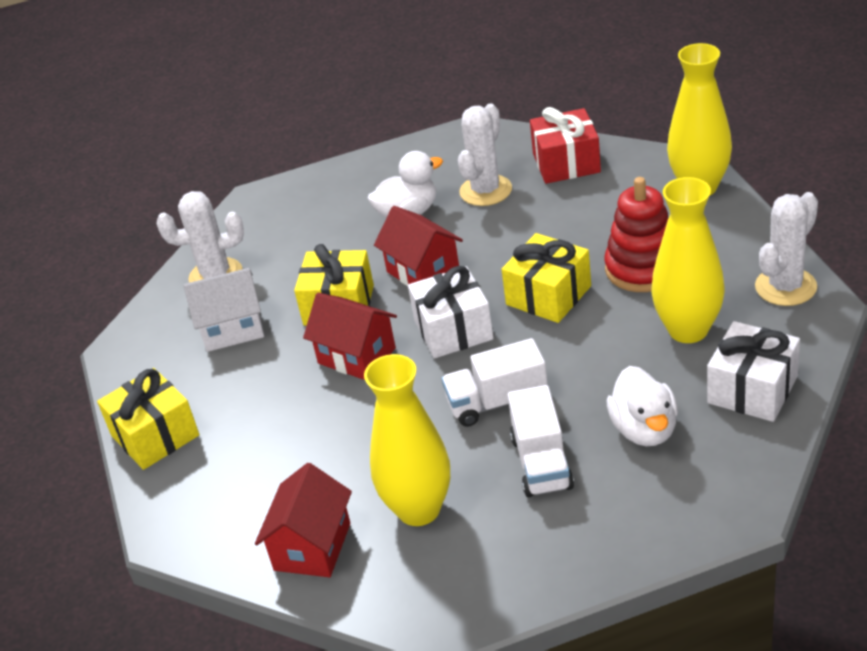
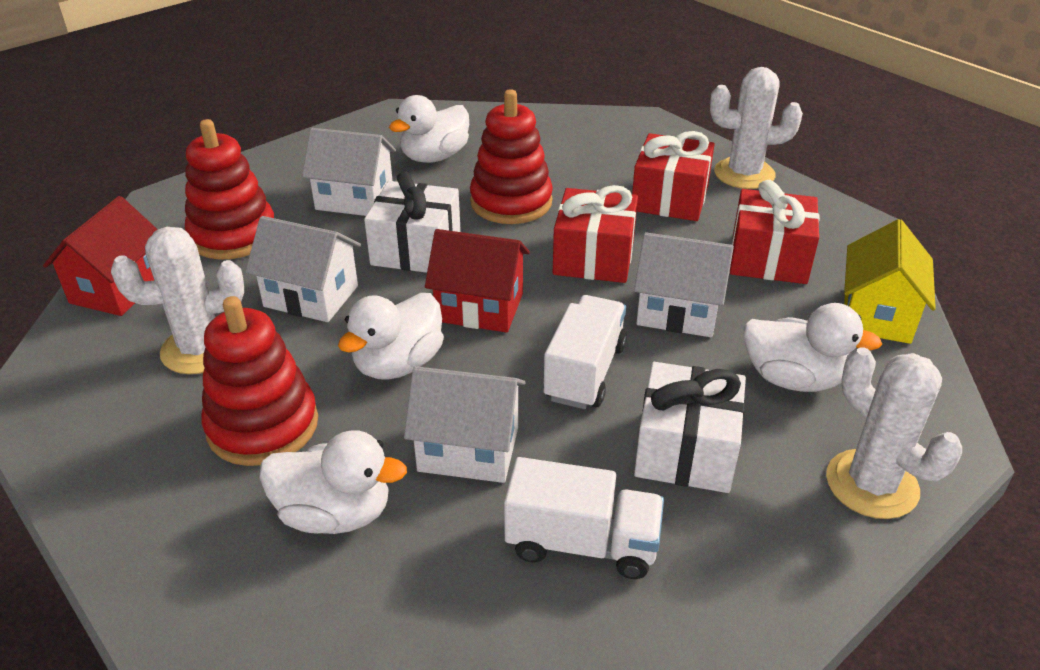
red gift: 1 -> 3
red house: 3 -> 2
red stacking toy: 1 -> 3
white duck: 2 -> 4
white house: 1 -> 4
yellow gift: 3 -> 0
yellow house: 0 -> 1
yellow vase: 3 -> 0

